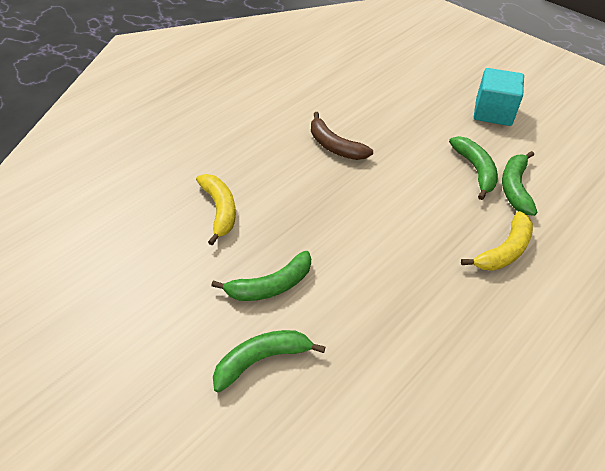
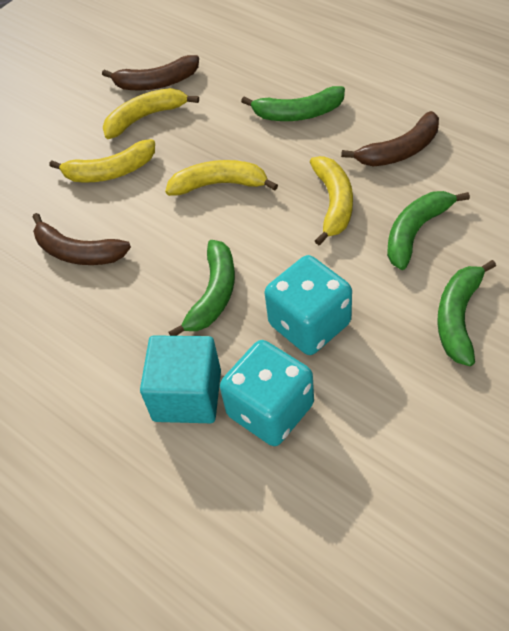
brown banana: 1 -> 3
turquoise dice: 0 -> 2
yellow banana: 2 -> 4

